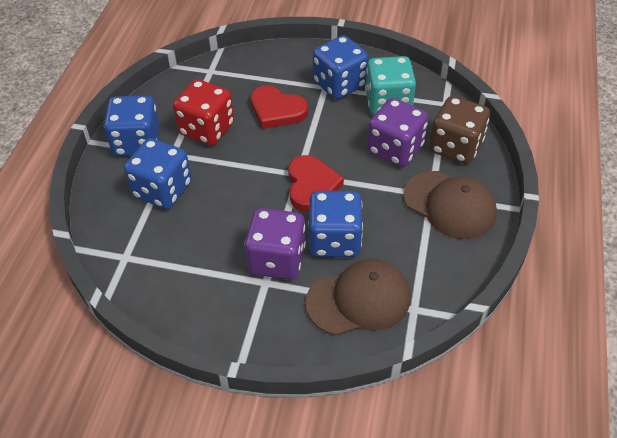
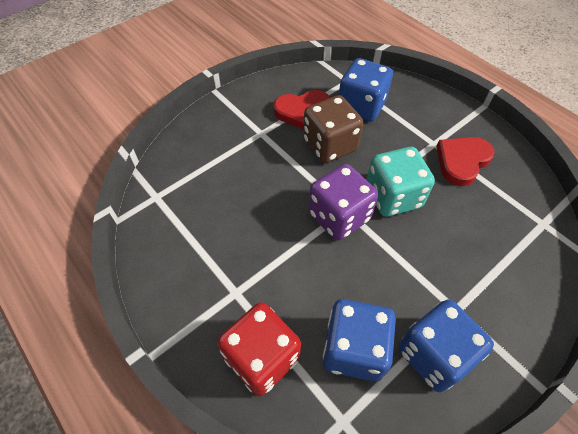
blue dice: 4 -> 3
brown cap: 2 -> 0
purple dice: 2 -> 1

